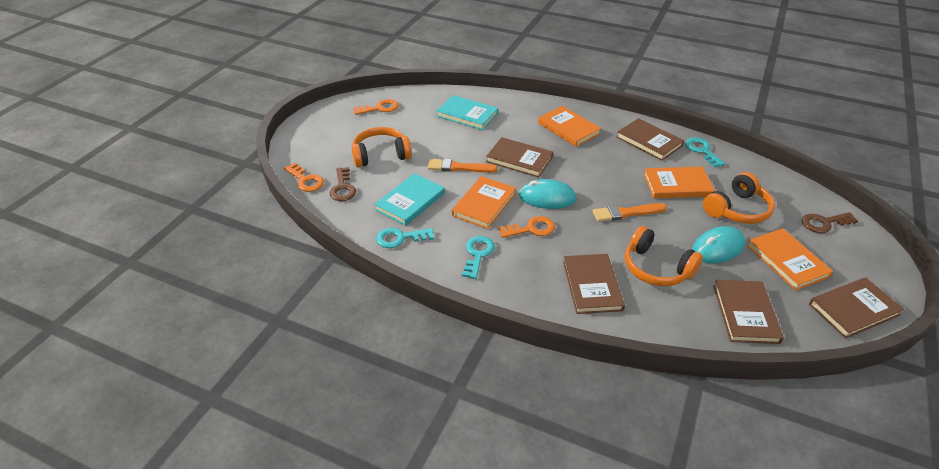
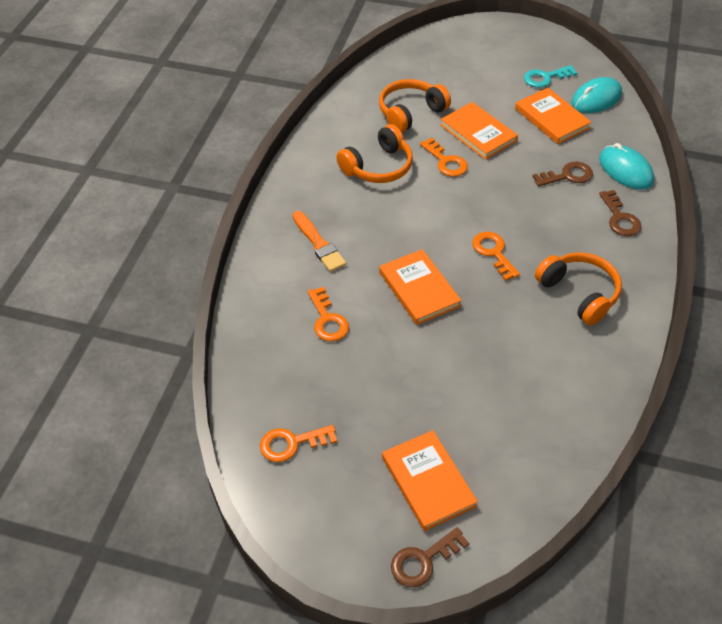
brown book: 5 -> 0
brown key: 2 -> 3
orange brush: 2 -> 1
orange key: 3 -> 4
turquoise book: 2 -> 0
turquoise key: 3 -> 1

